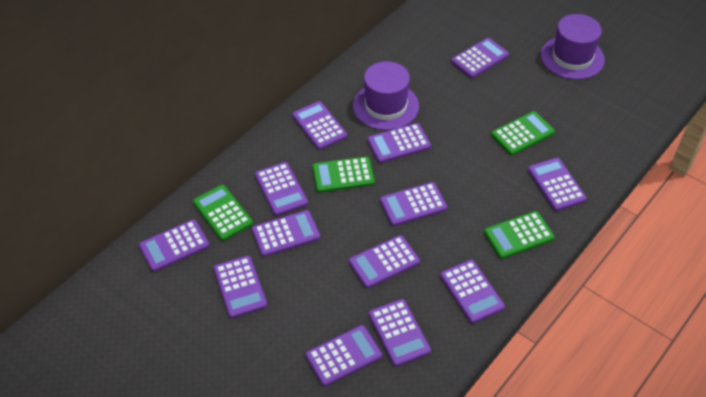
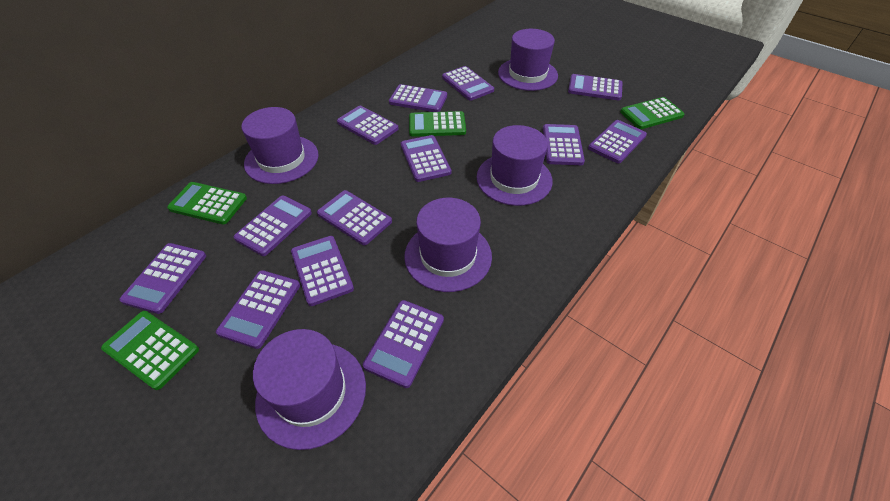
purple hat: 2 -> 5

